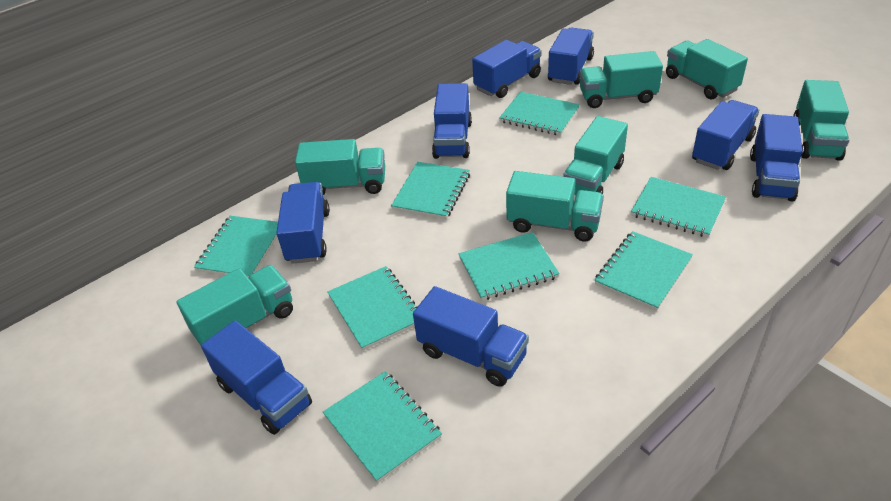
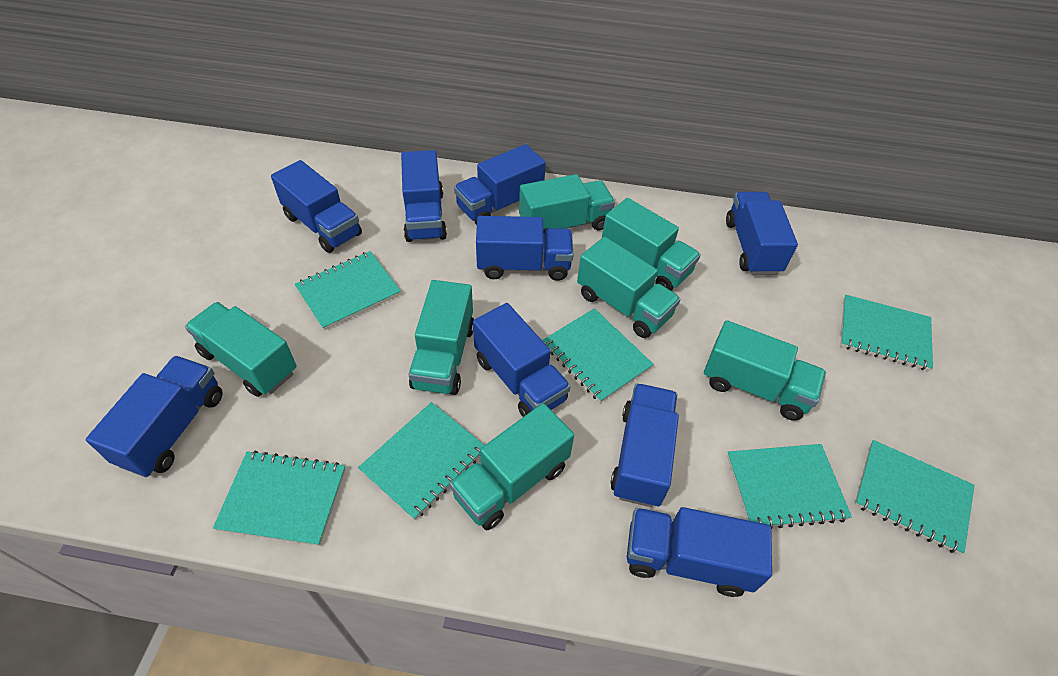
blue truck: 8 -> 9
turquoise notebook: 8 -> 7

